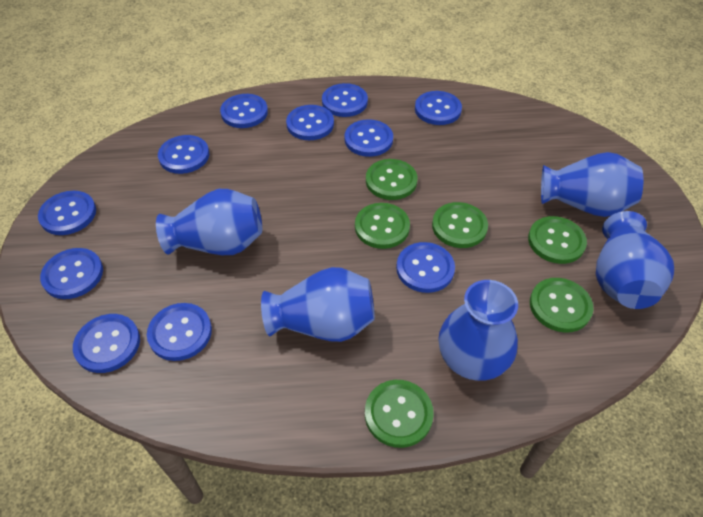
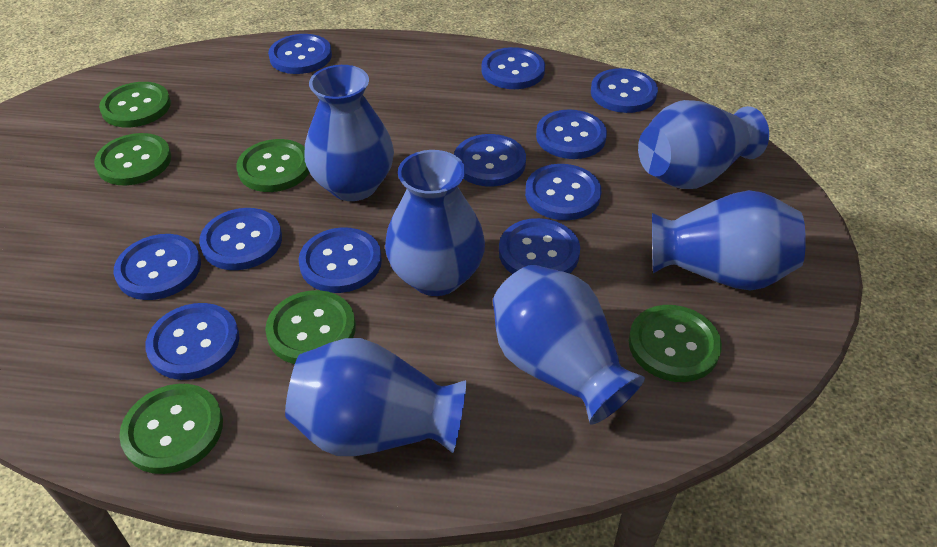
blue vase: 5 -> 6

